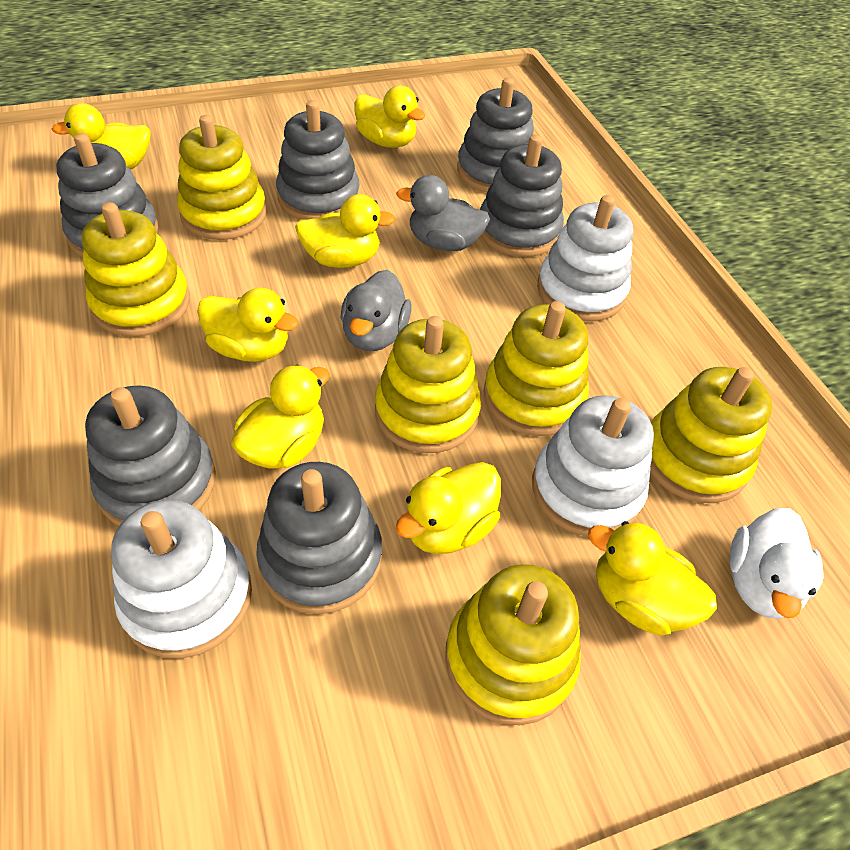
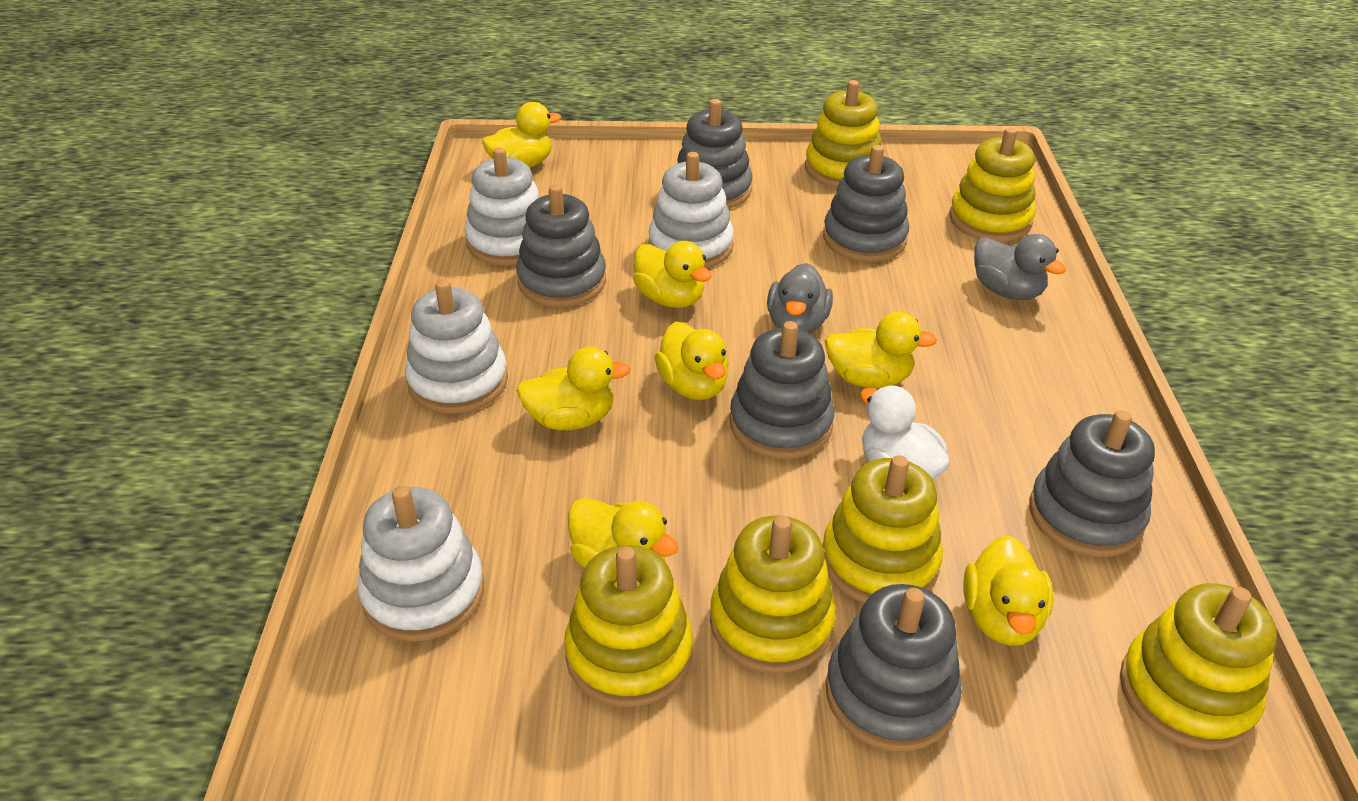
white stacking toy: 3 -> 4

